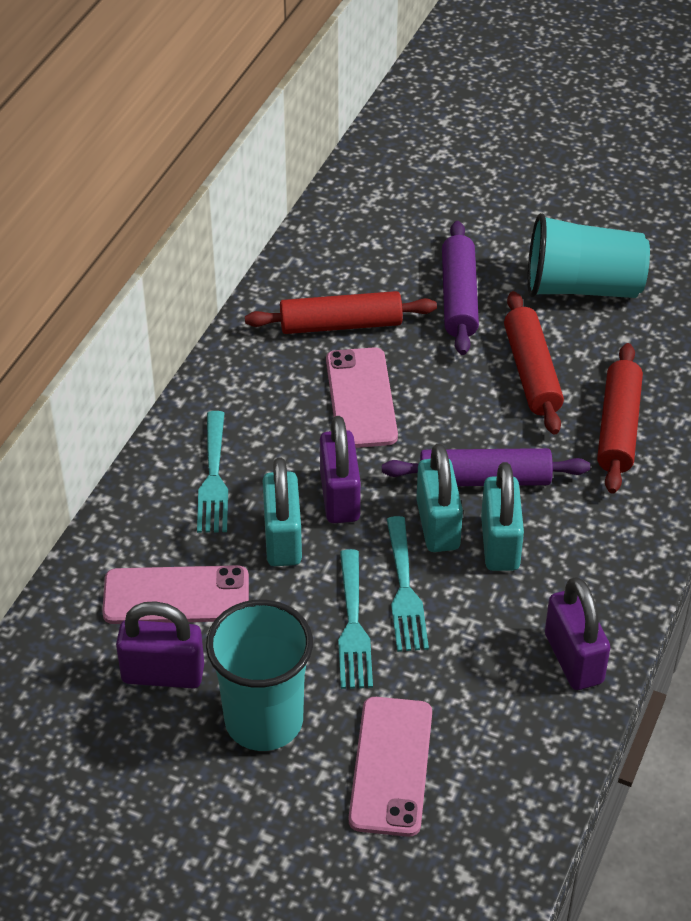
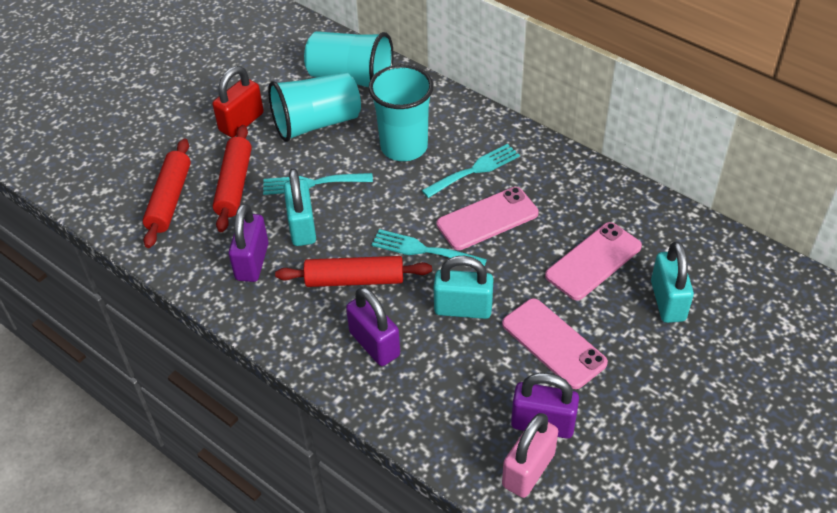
pink padlock: 0 -> 1
purple rolling pin: 2 -> 0
red padlock: 0 -> 1
turquoise cup: 2 -> 3

